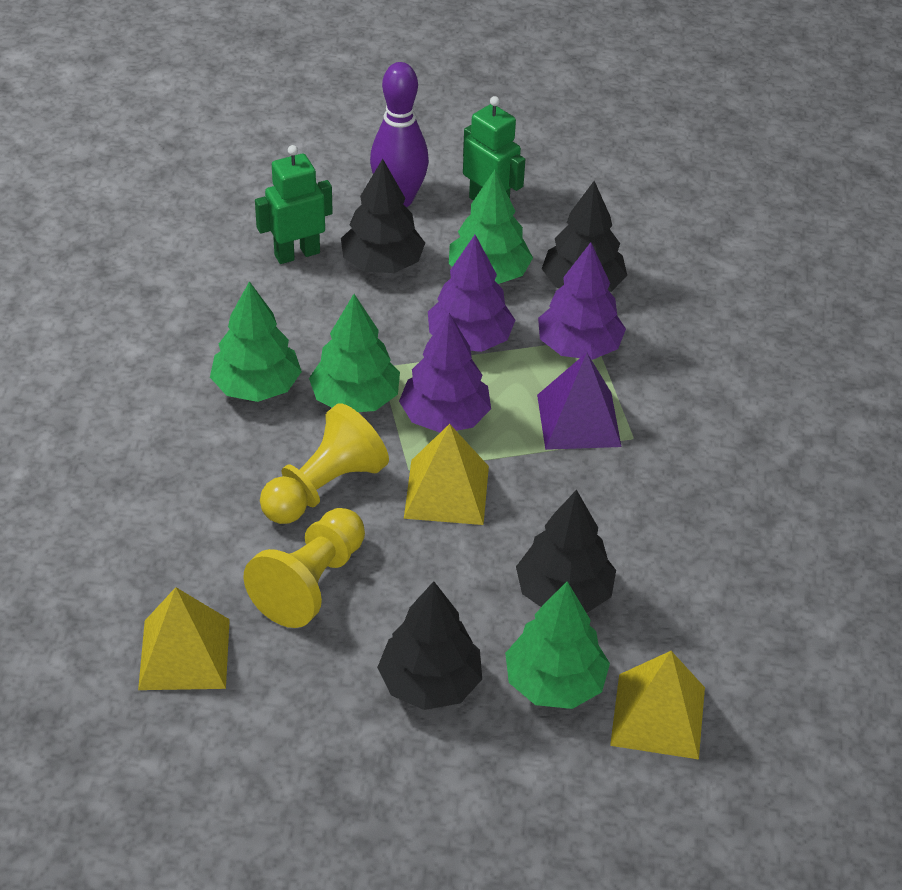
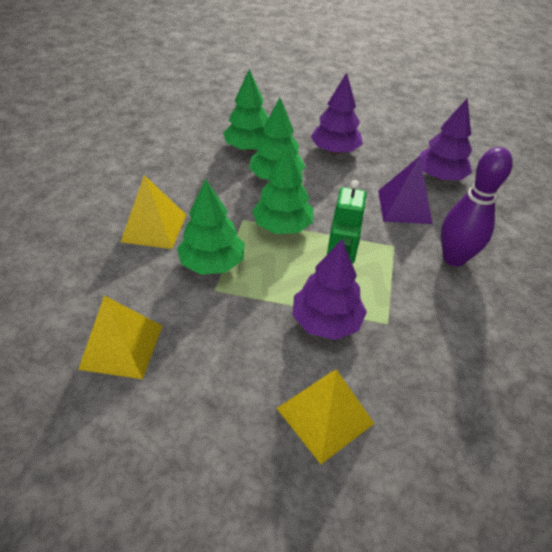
black tree: 4 -> 0
green robot: 2 -> 1
yellow pawn: 2 -> 0

